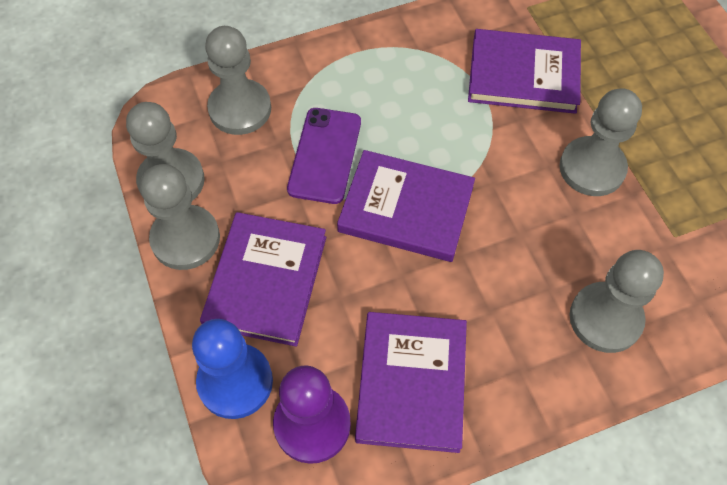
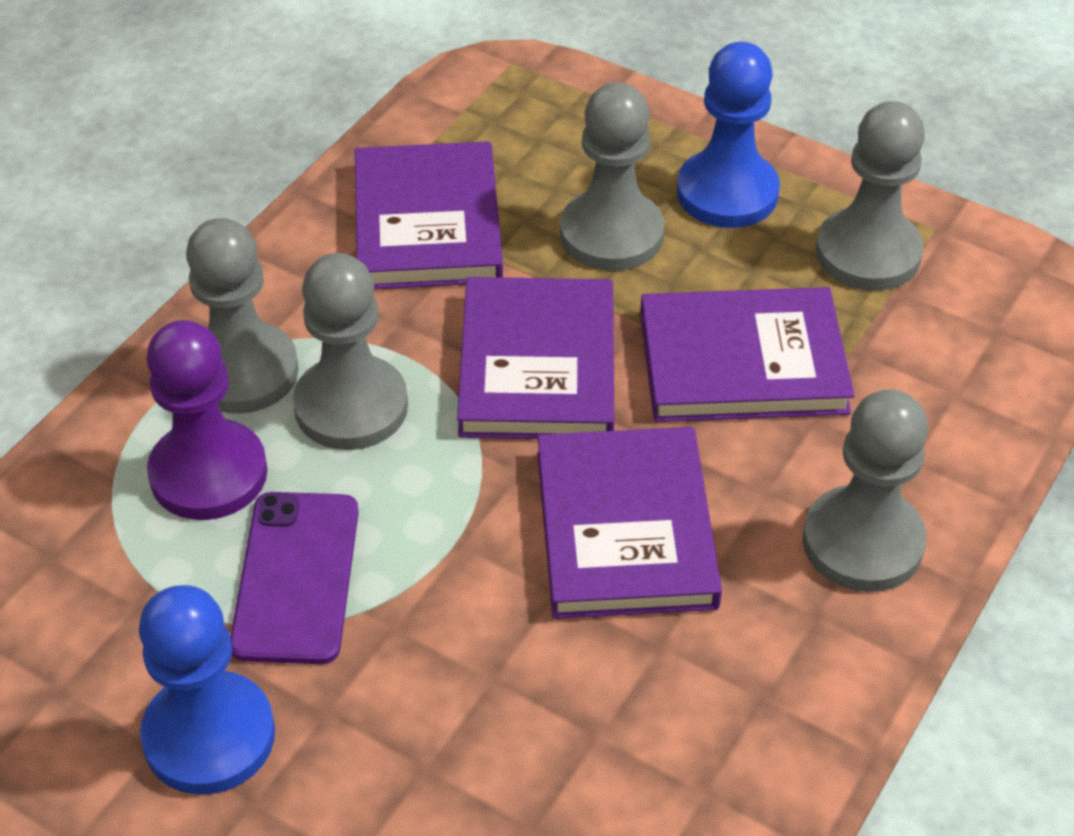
blue pawn: 1 -> 2

